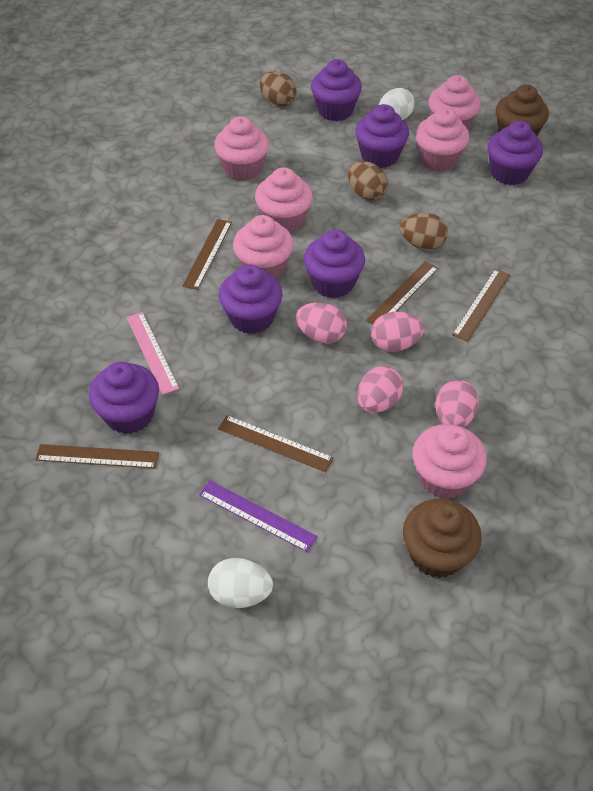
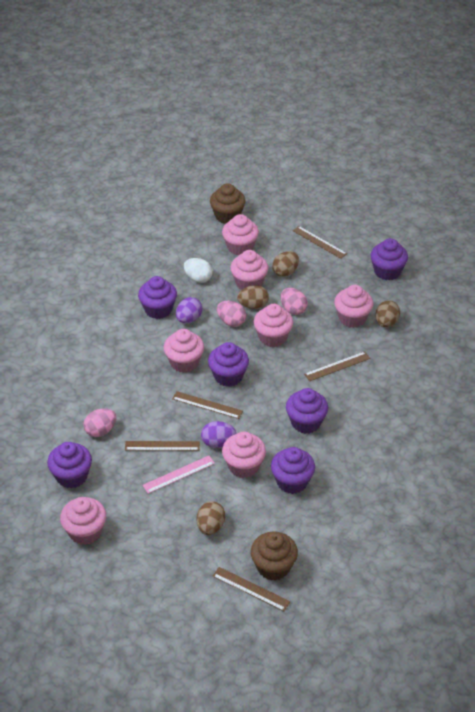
brown egg: 3 -> 4
pink cupcake: 6 -> 7
pink egg: 4 -> 3
purple egg: 0 -> 2
purple ruler: 1 -> 0
white egg: 2 -> 1

